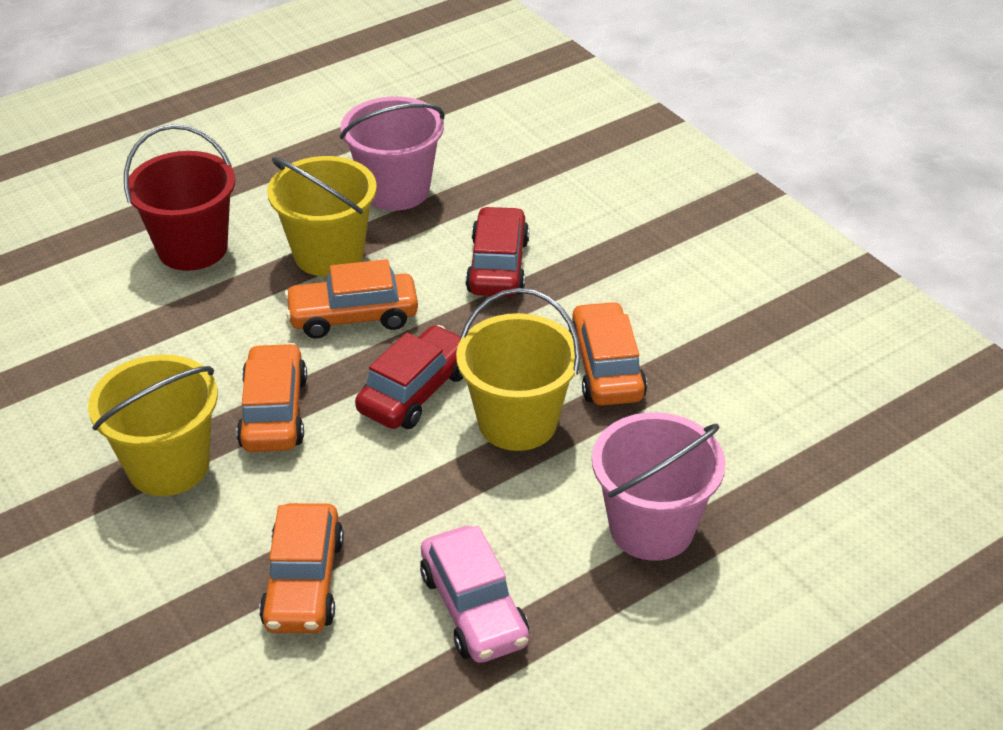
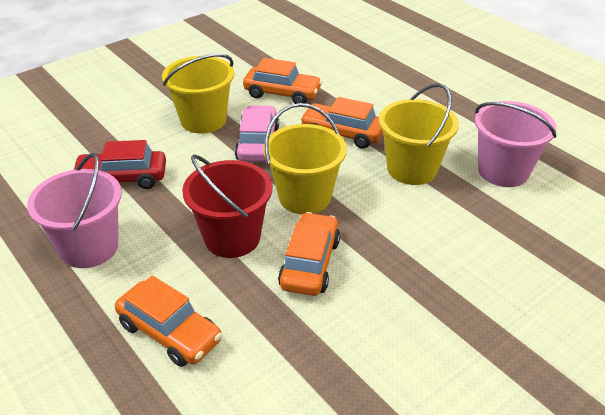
red car: 2 -> 1

